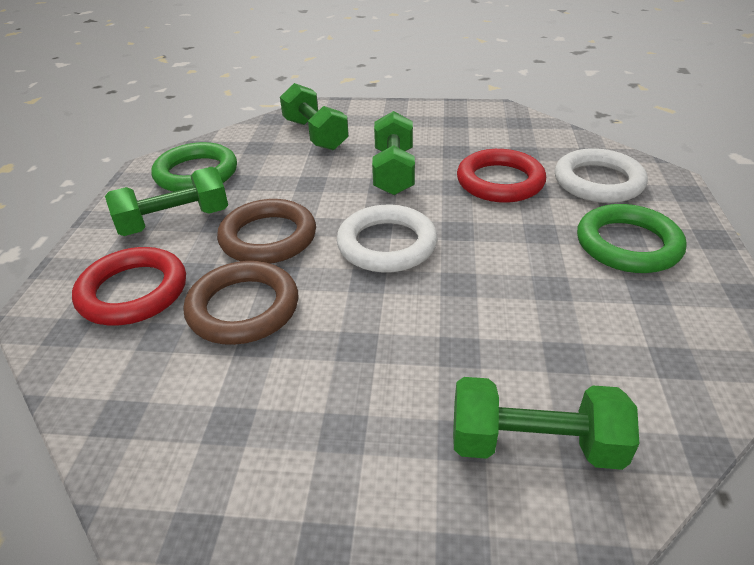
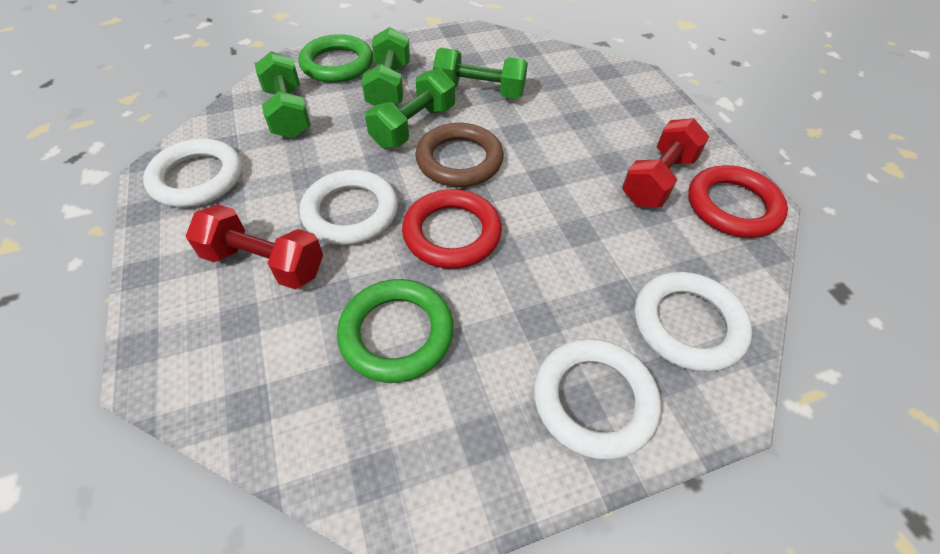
brown ring: 2 -> 1
red dumbbell: 0 -> 2
white ring: 2 -> 4

